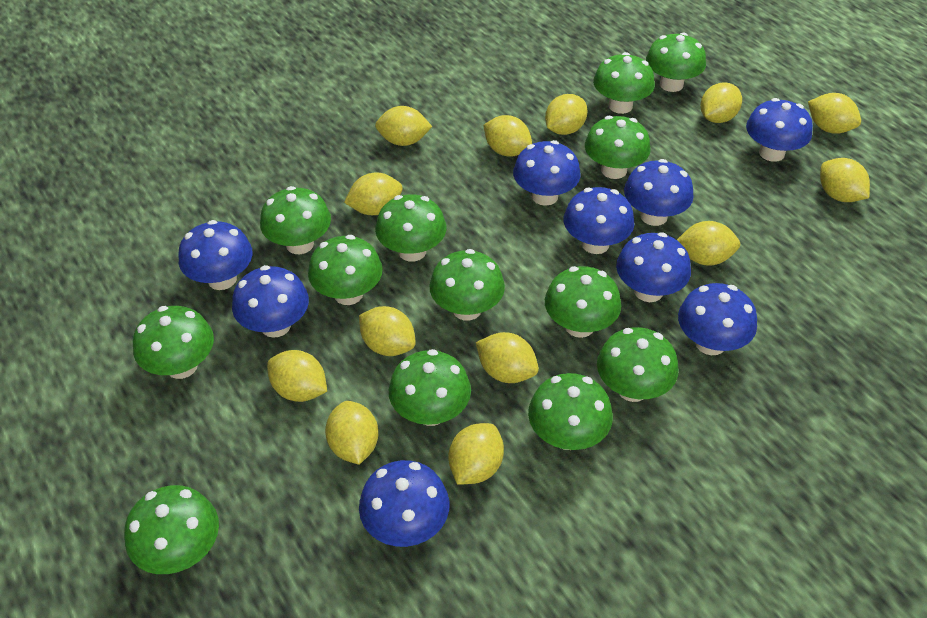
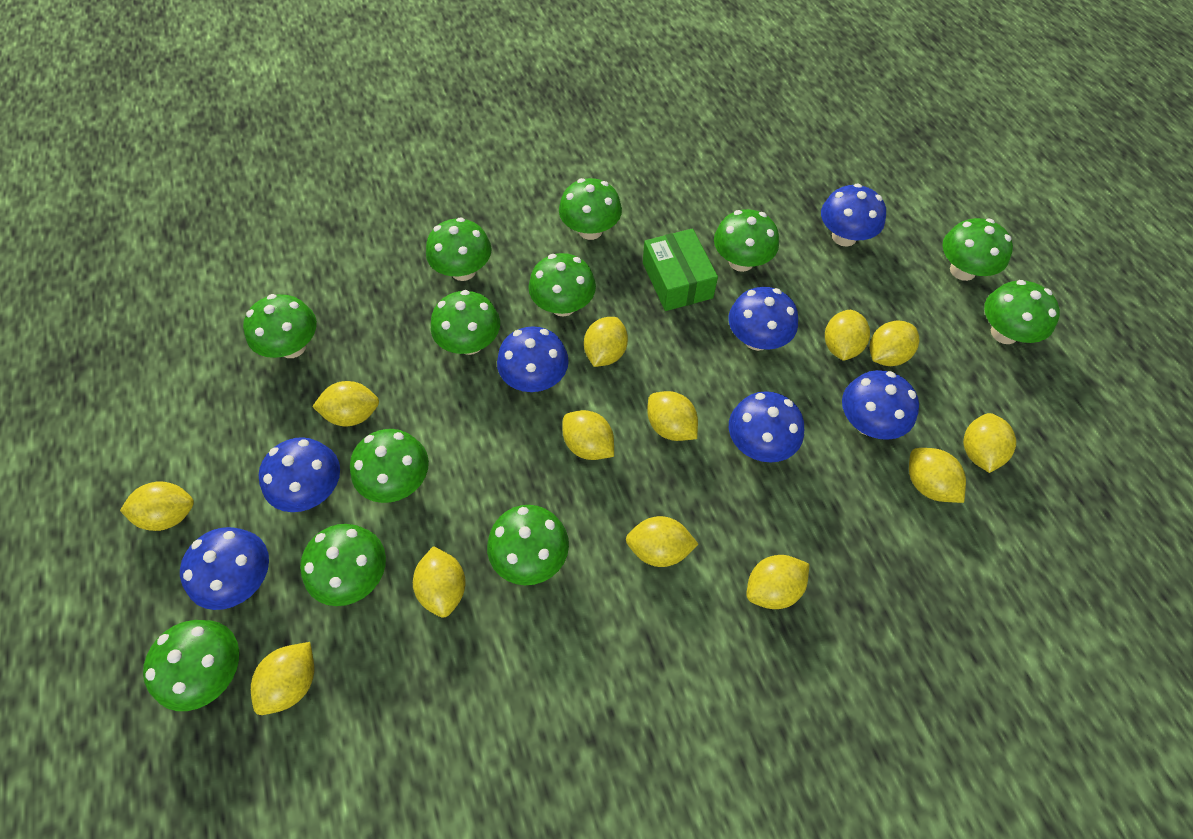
blue mushroom: 9 -> 7
green box: 0 -> 1
green mushroom: 13 -> 12

